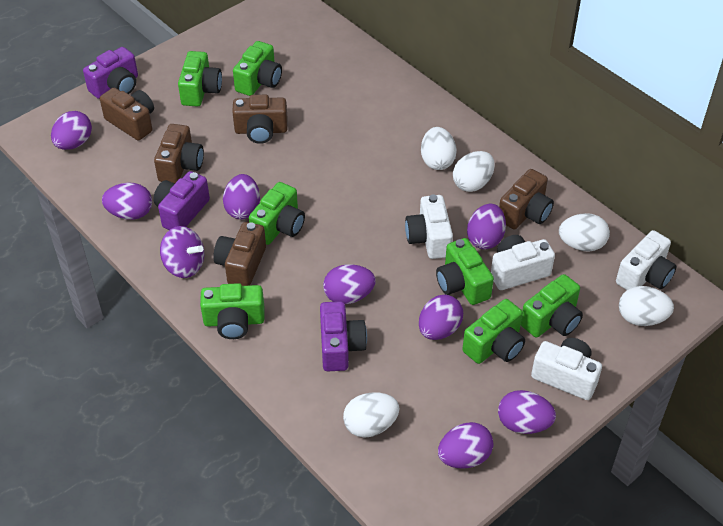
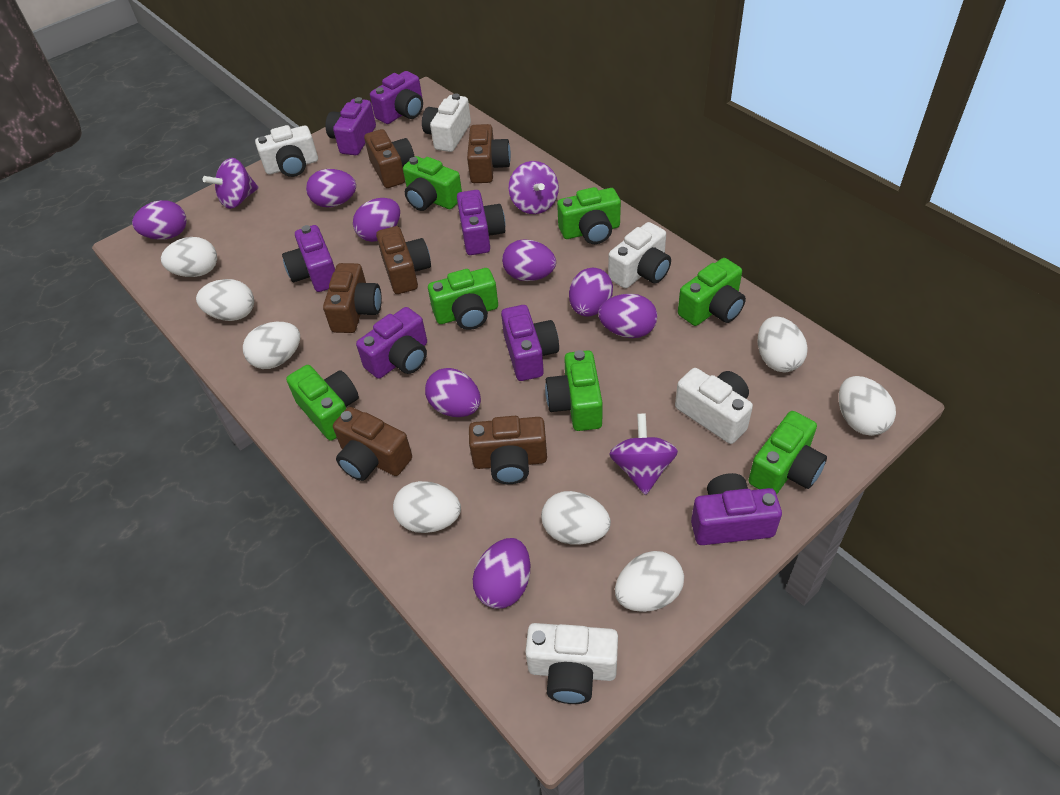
brown camera: 5 -> 6
purple camera: 3 -> 7
purple spinning top: 1 -> 3
white camera: 4 -> 5
white egg: 5 -> 8

